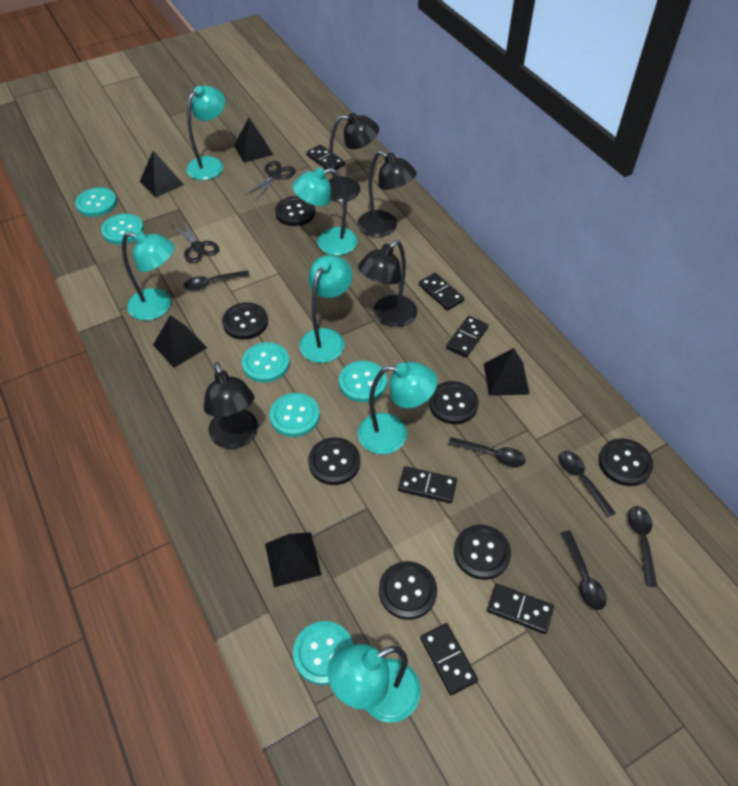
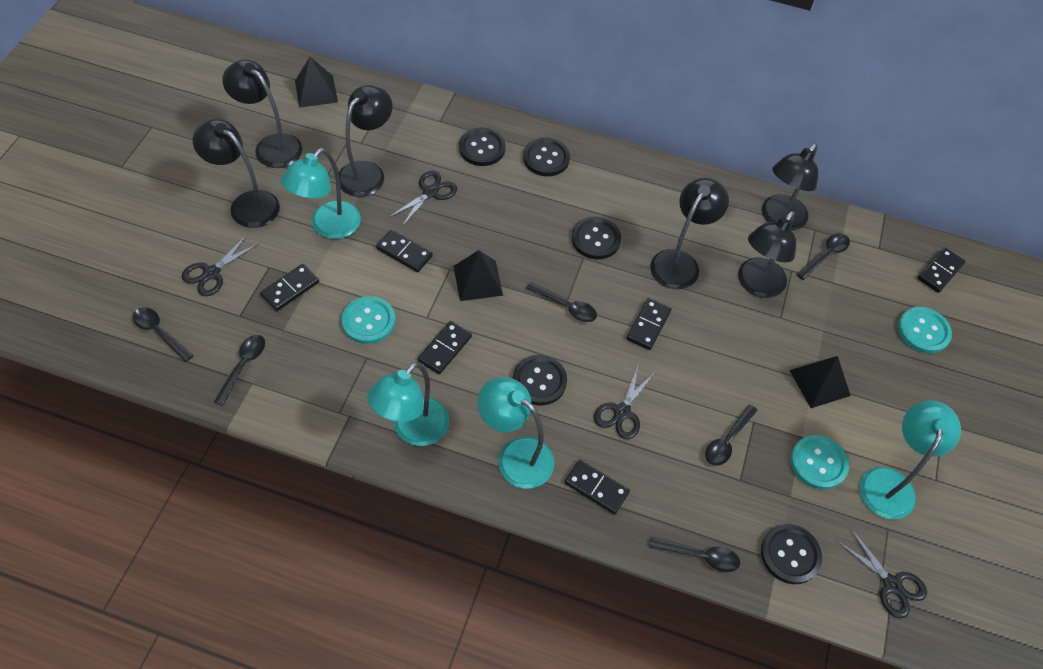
black button: 7 -> 5
black lamp: 4 -> 6
black pyramid: 5 -> 3
black scissors: 2 -> 4
black spoon: 5 -> 6
turquoise button: 6 -> 3
turquoise lamp: 6 -> 4

